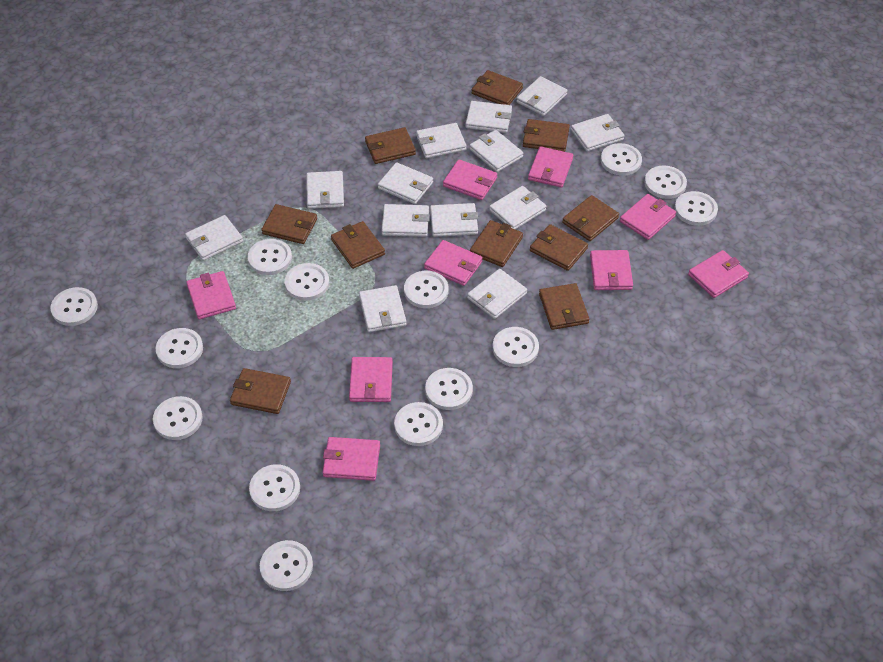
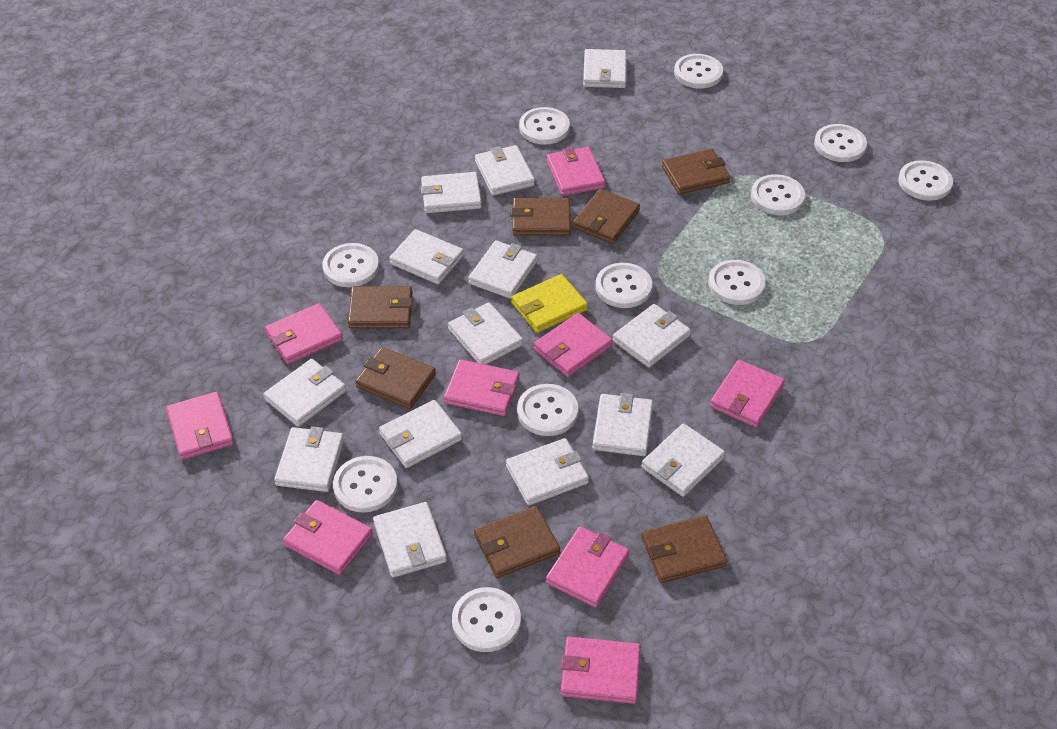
brown wallet: 10 -> 7
white button: 14 -> 11
white wallet: 13 -> 14
yellow wallet: 0 -> 1

